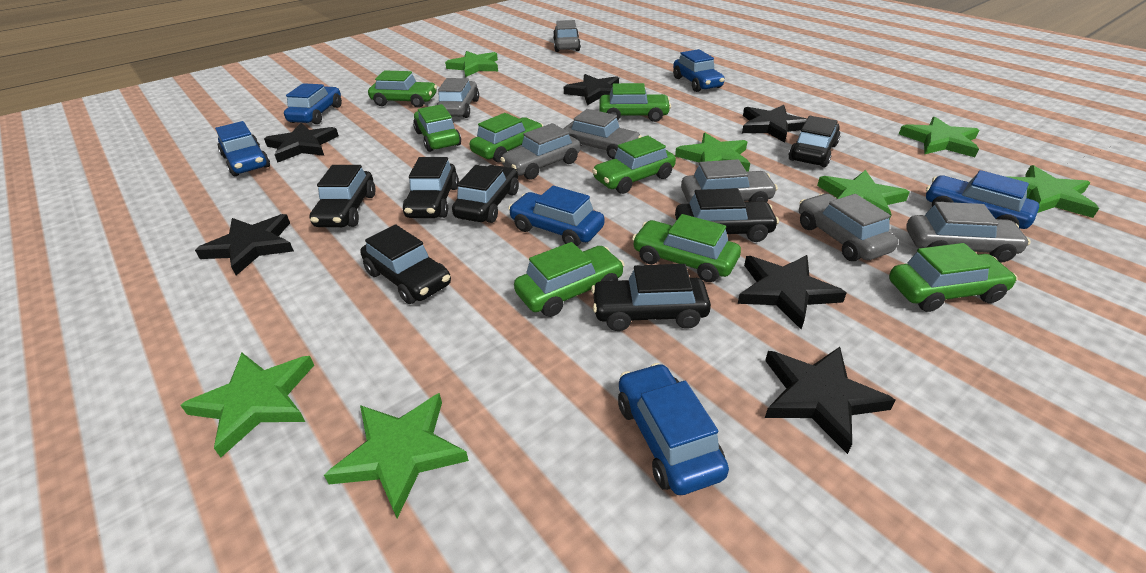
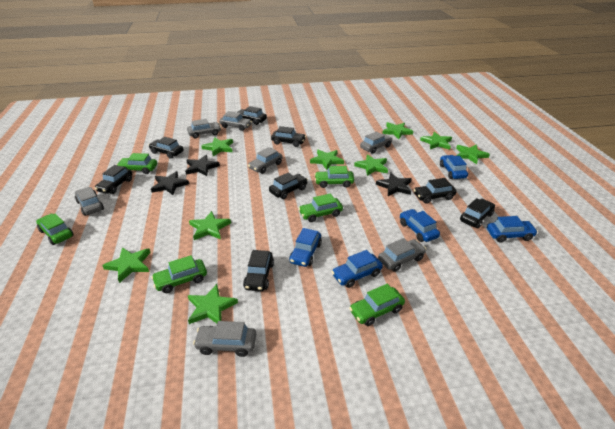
black car: 7 -> 8
black star: 6 -> 3
blue car: 6 -> 5
green car: 8 -> 6
green star: 7 -> 9

